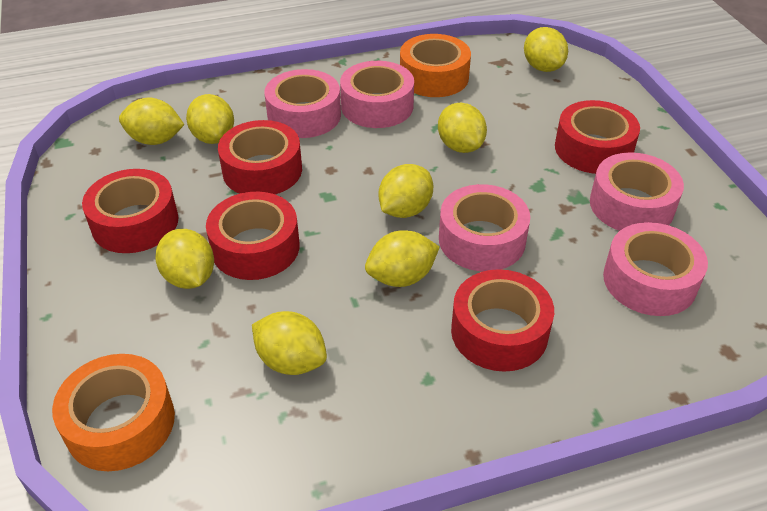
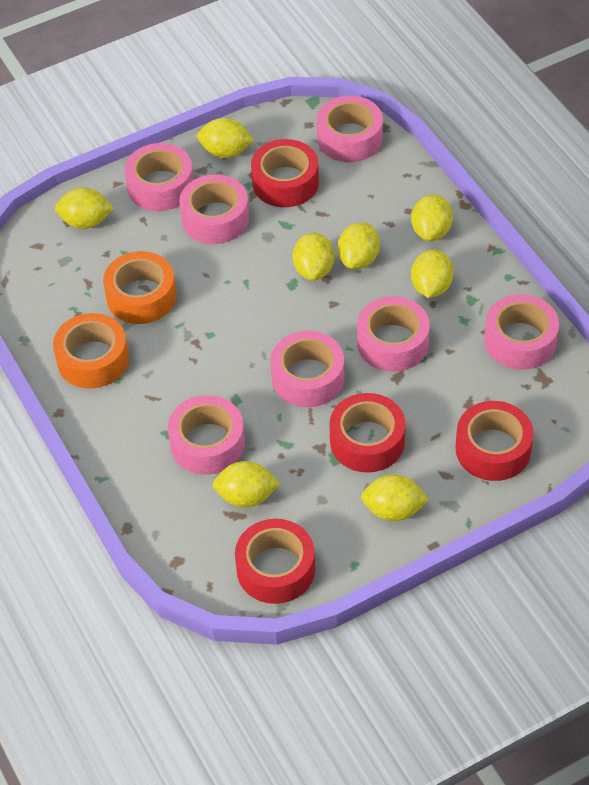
pink tape: 5 -> 7
red tape: 5 -> 4

